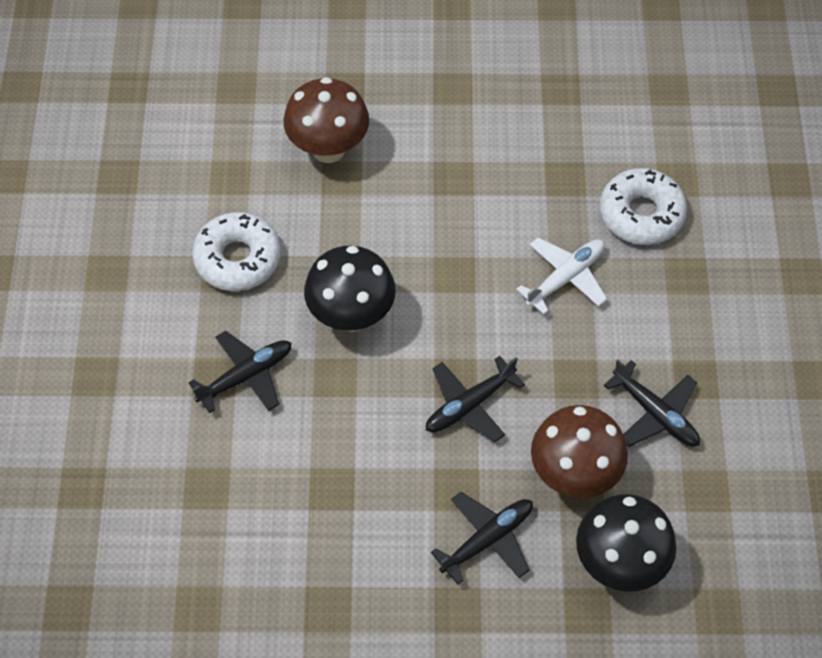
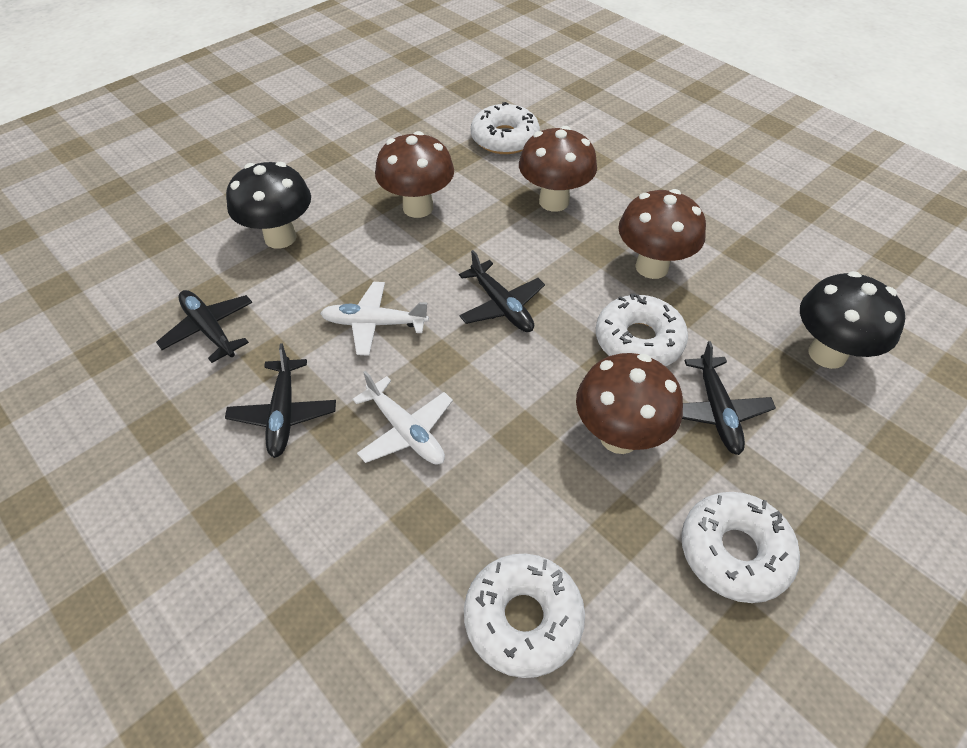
brown mushroom: 2 -> 4
white donut: 2 -> 4
white plane: 1 -> 2

